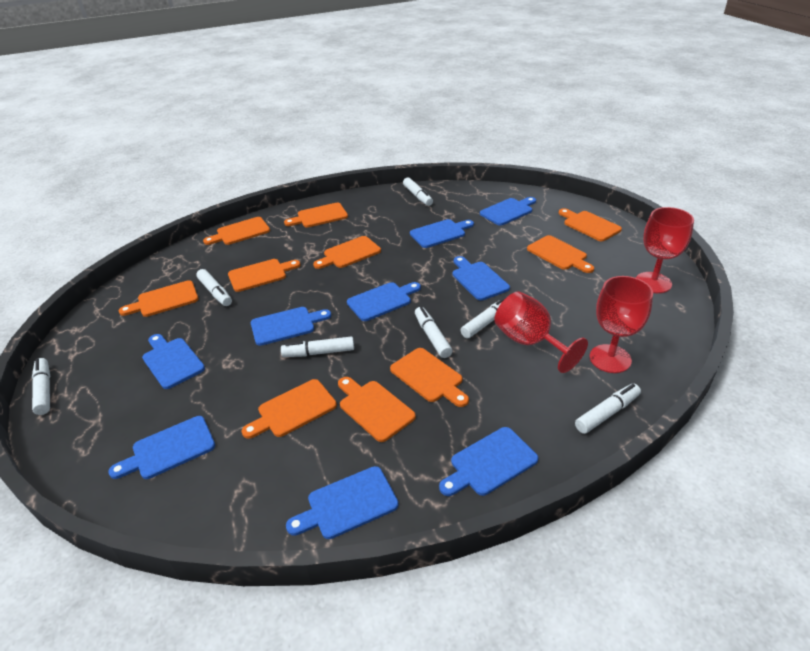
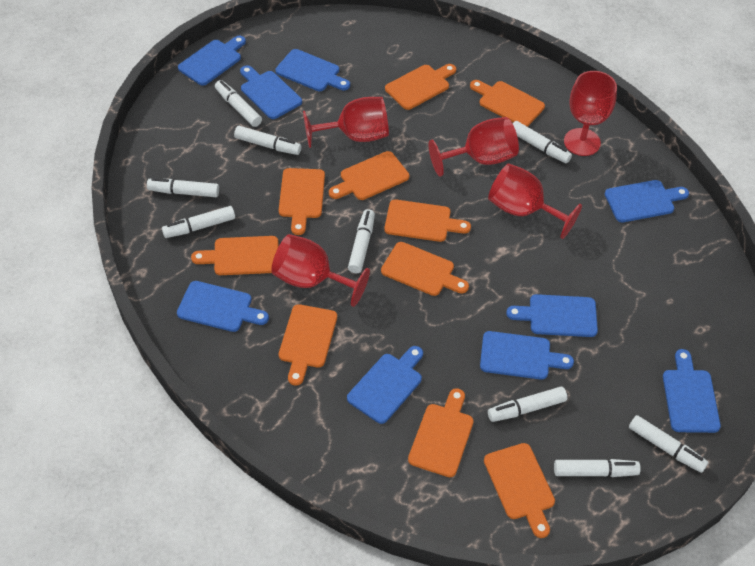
red goblet: 3 -> 5
white marker: 7 -> 9

